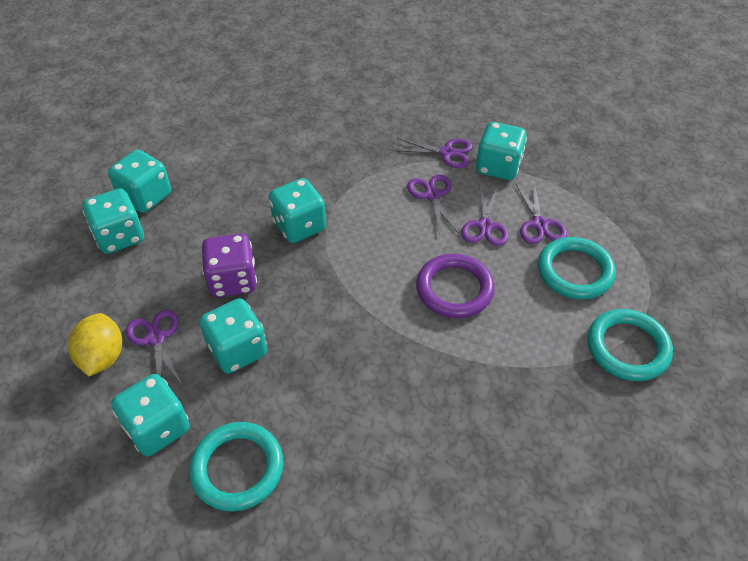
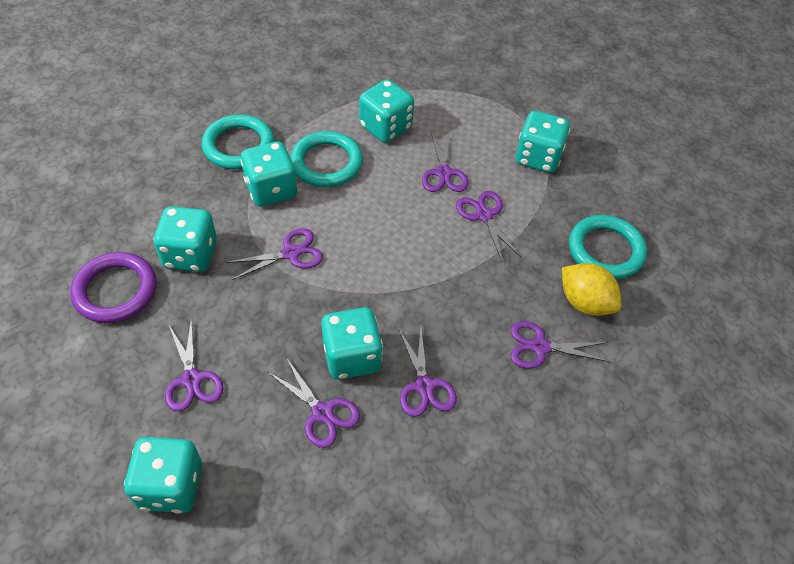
purple dice: 1 -> 0
purple scissors: 5 -> 7

